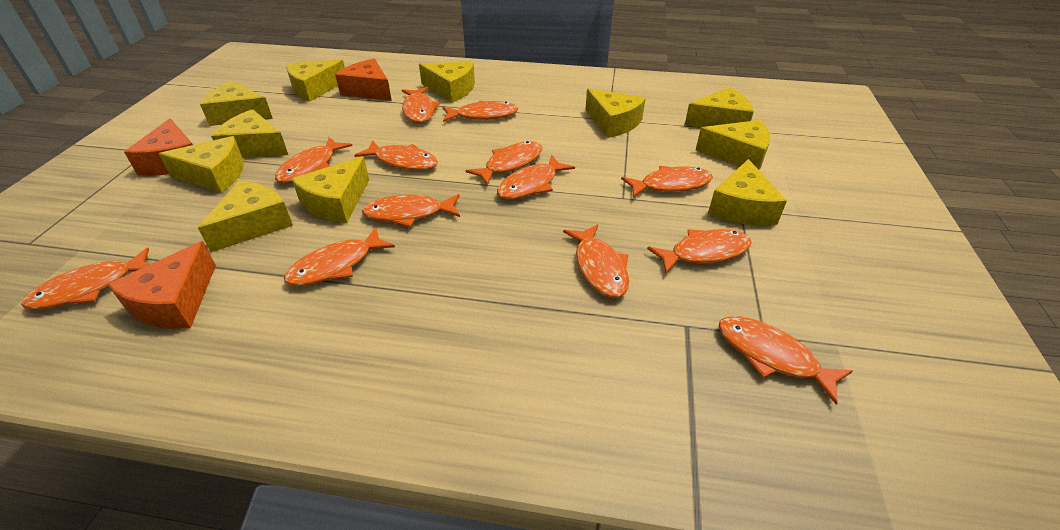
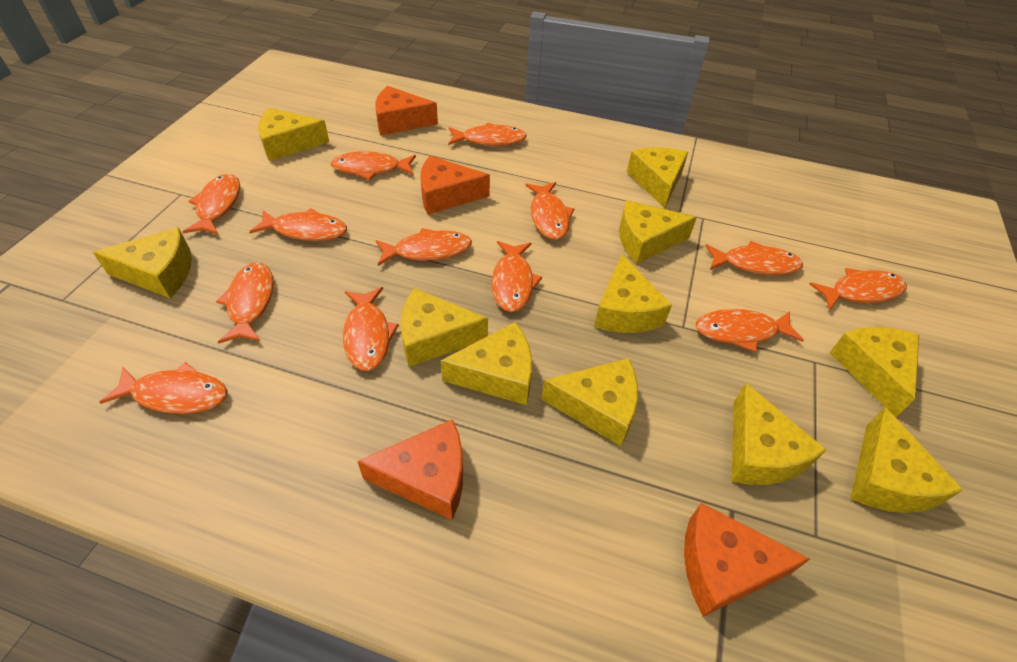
orange cheese: 3 -> 4

